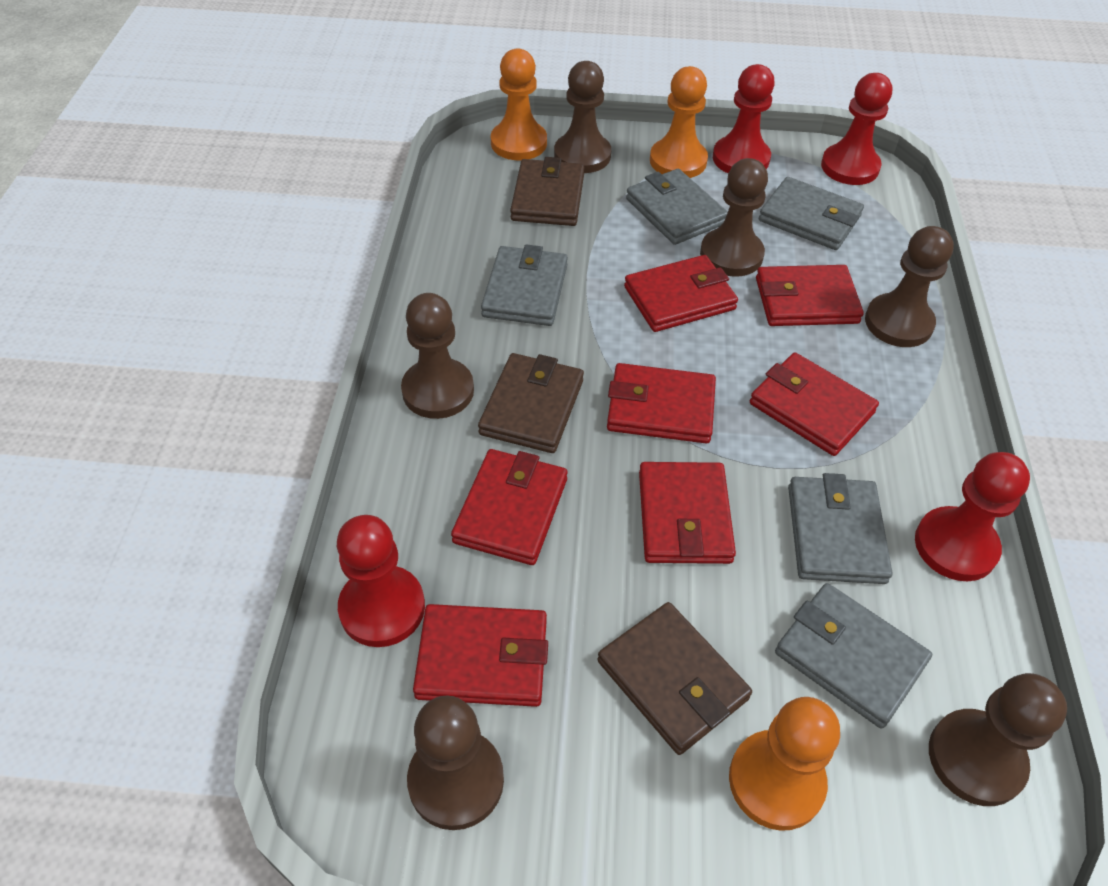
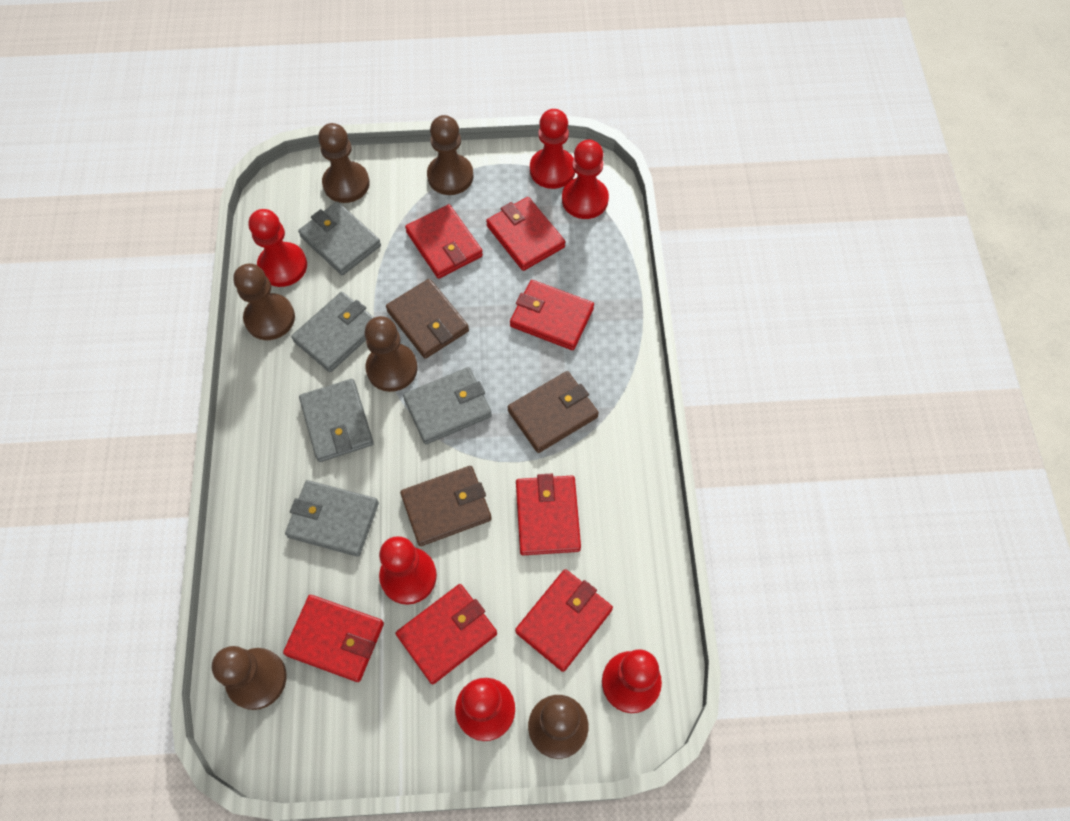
orange pawn: 3 -> 0
red pawn: 4 -> 6

